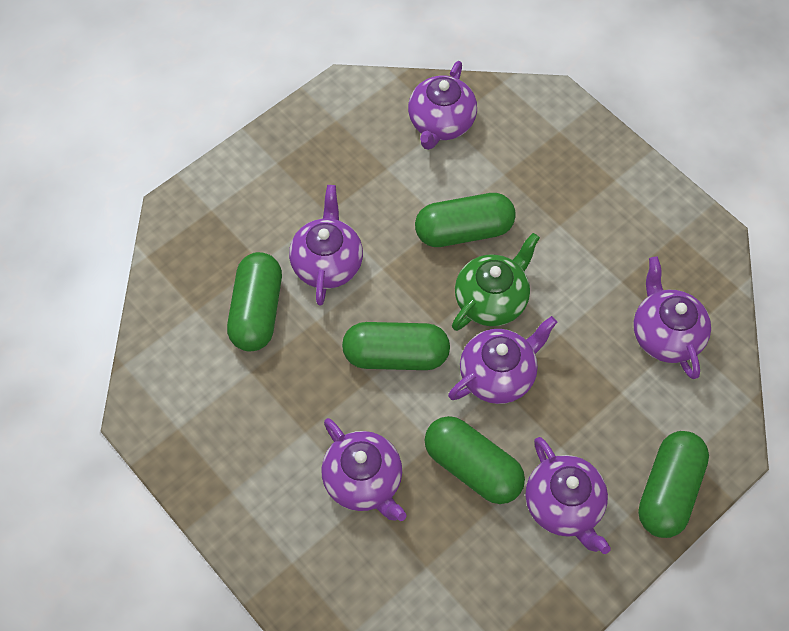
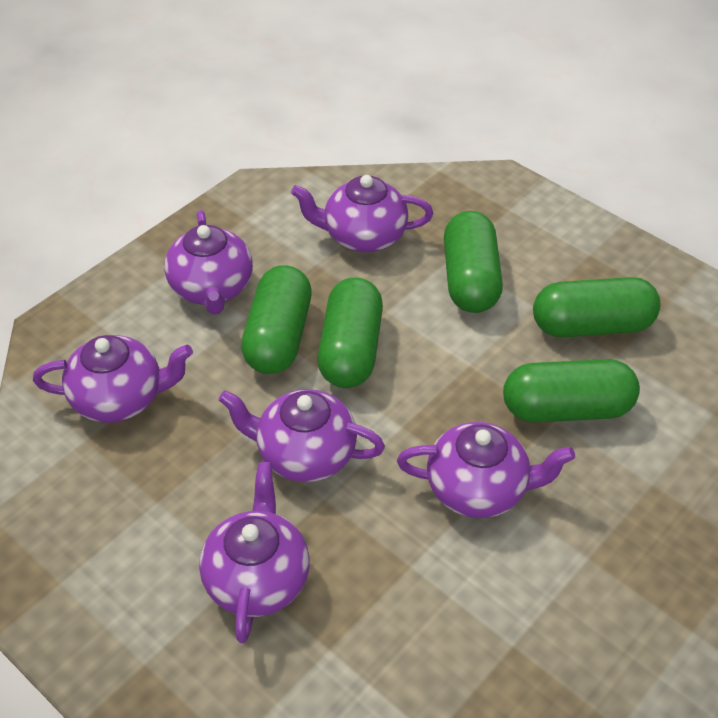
green teapot: 1 -> 0

